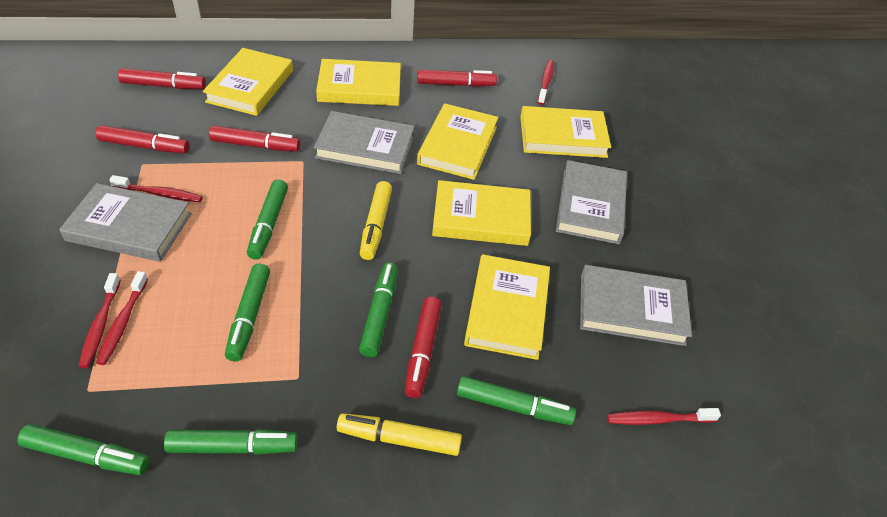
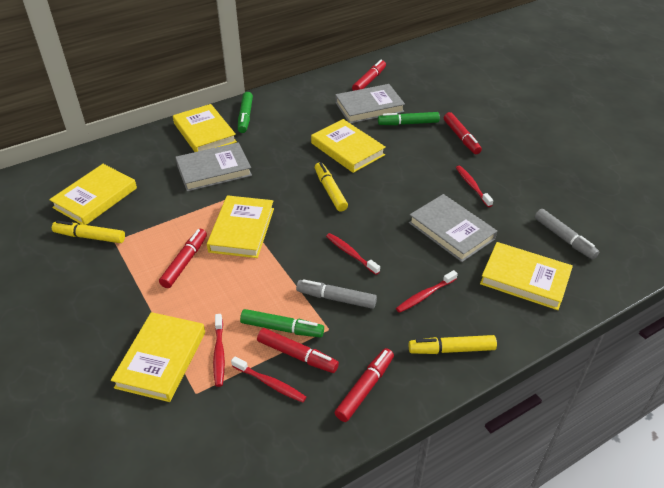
green marker: 6 -> 3
grey book: 4 -> 3
grey marker: 0 -> 2
yellow marker: 2 -> 3

